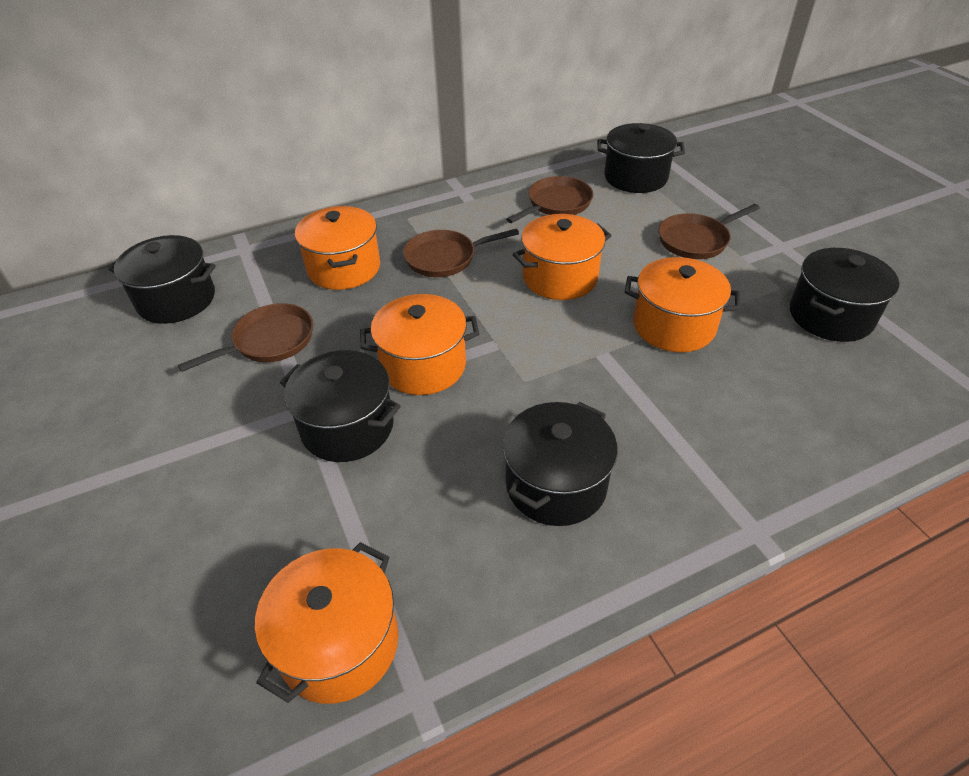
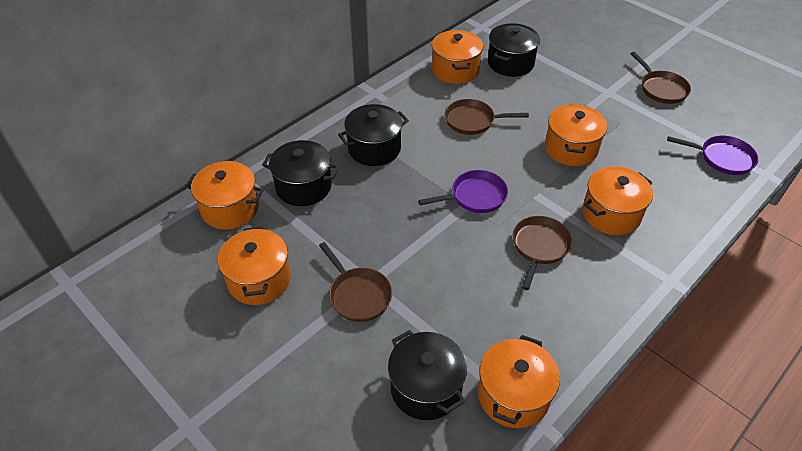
black pot: 5 -> 4
orange pot: 5 -> 6
purple pan: 0 -> 2

